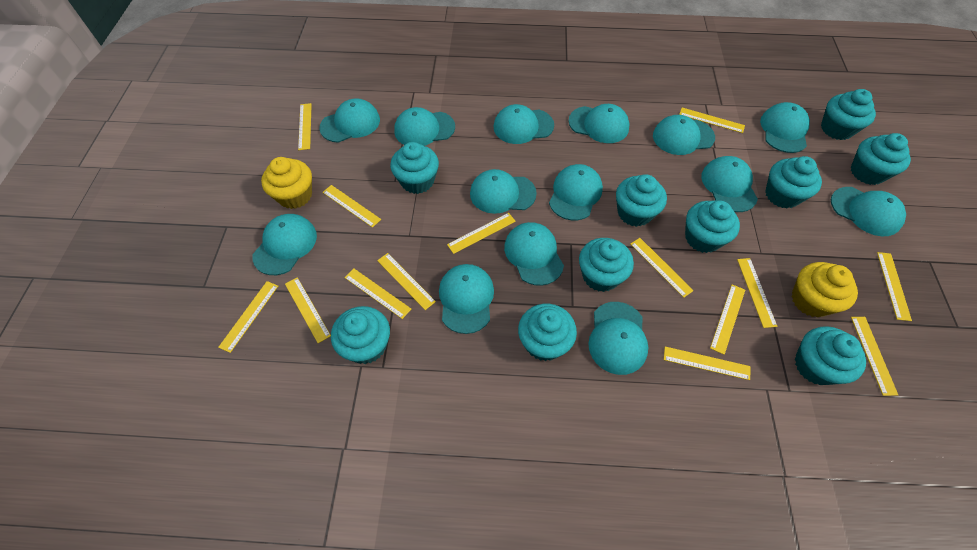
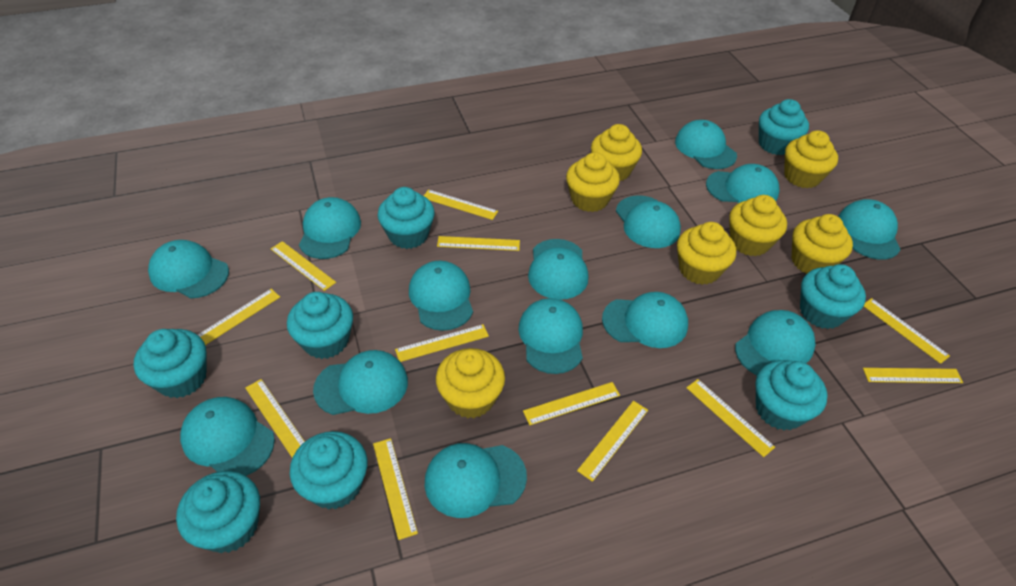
turquoise cupcake: 10 -> 8
yellow cupcake: 2 -> 7
yellow ruler: 14 -> 12

